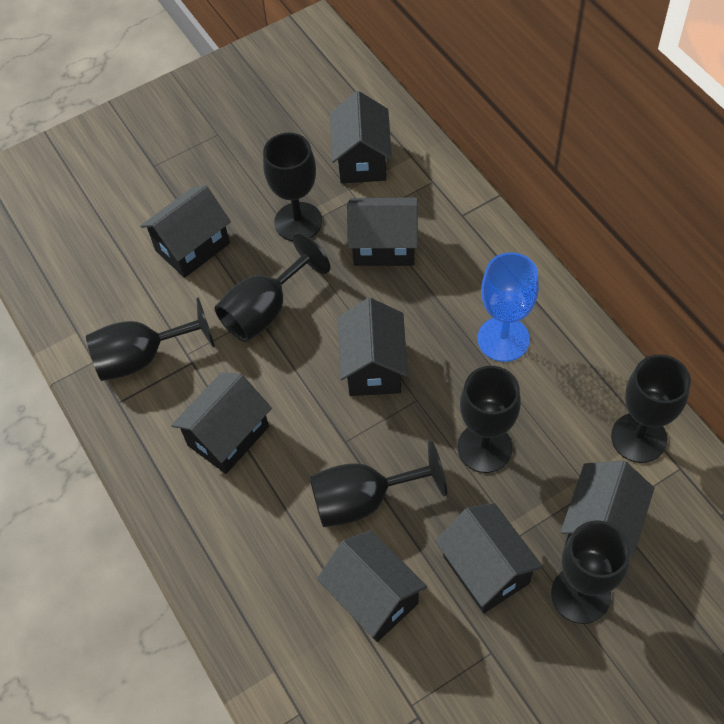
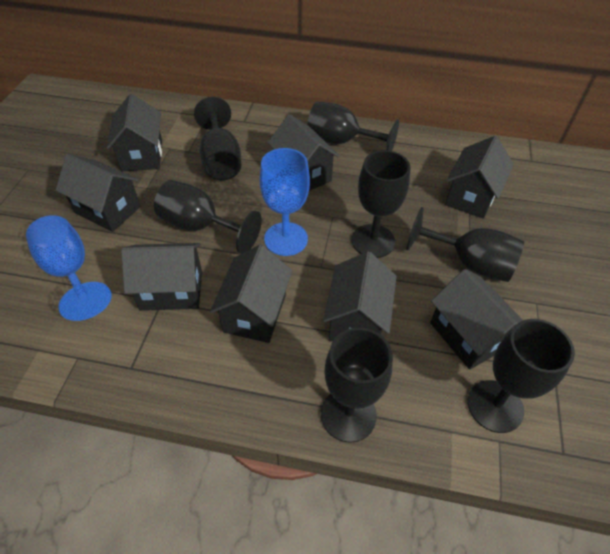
blue goblet: 1 -> 2

